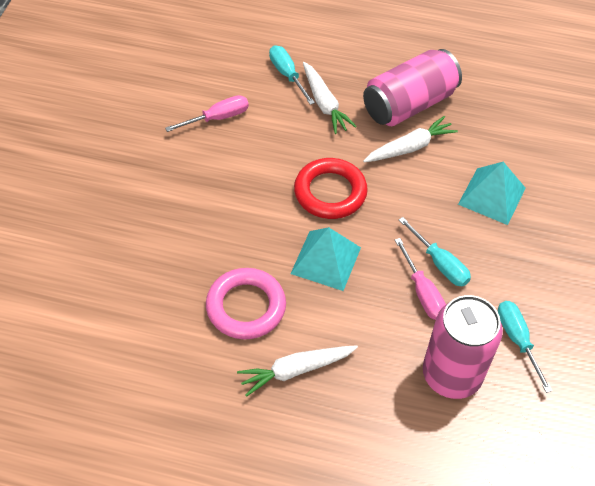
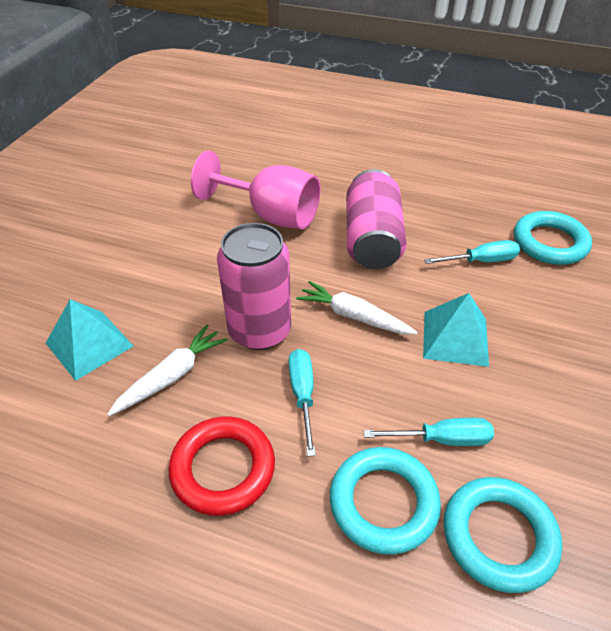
pink goblet: 0 -> 1
pink ring: 1 -> 0
pink screwdriver: 2 -> 0
turquoise ring: 0 -> 3
white carrot: 3 -> 2

